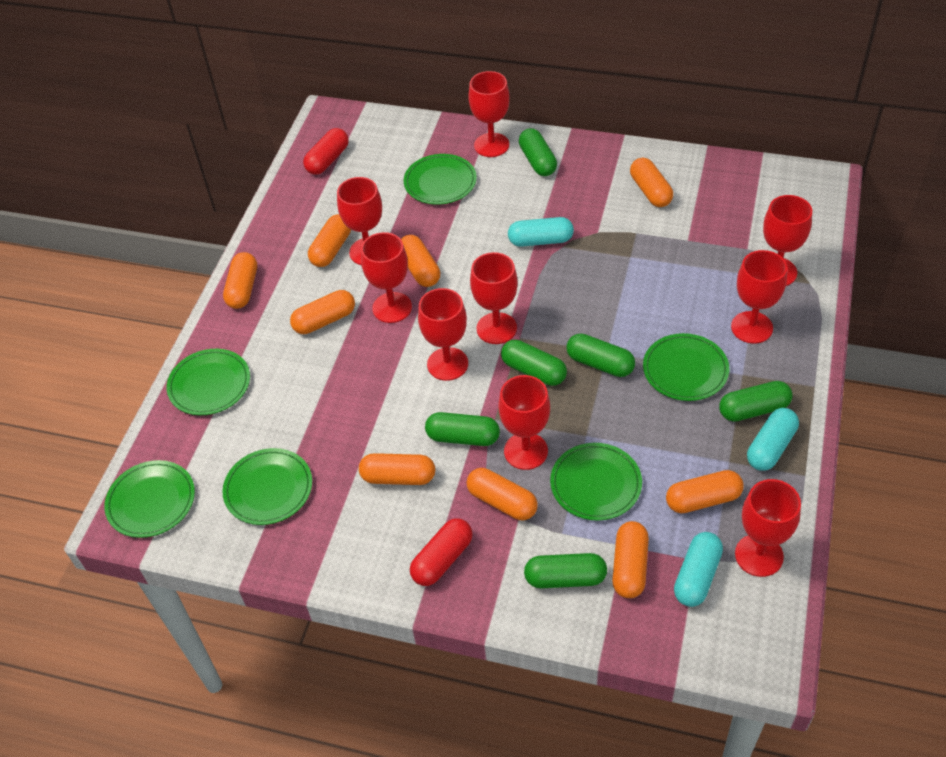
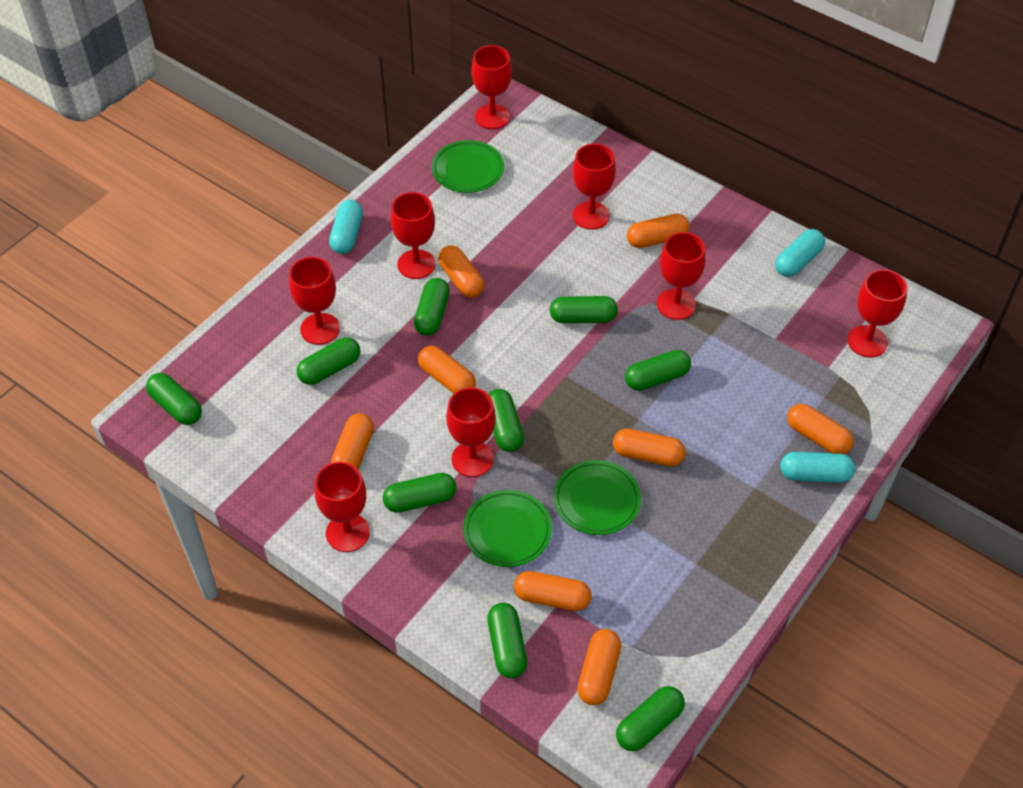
green capsule: 6 -> 9
green plate: 6 -> 3
orange capsule: 9 -> 8
red capsule: 2 -> 0
red goblet: 9 -> 8

